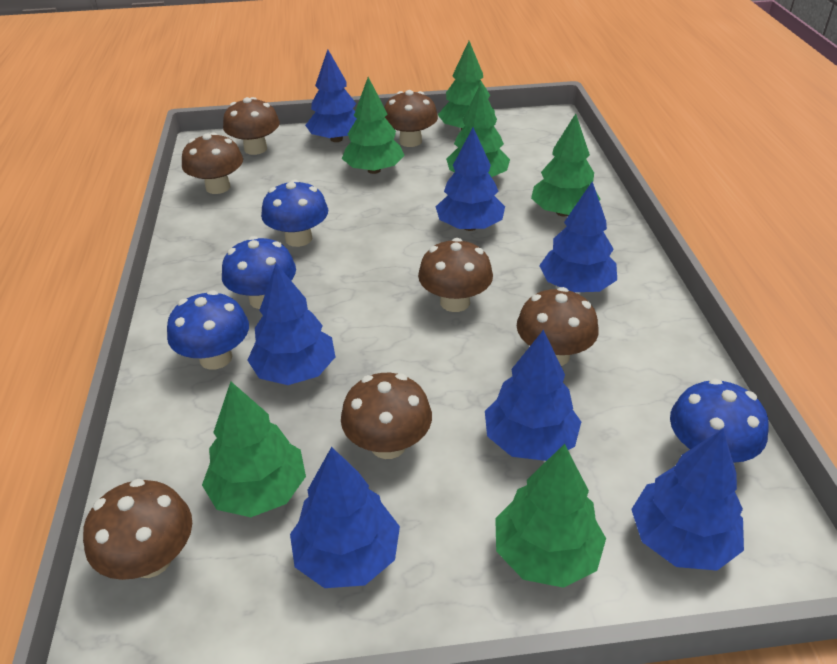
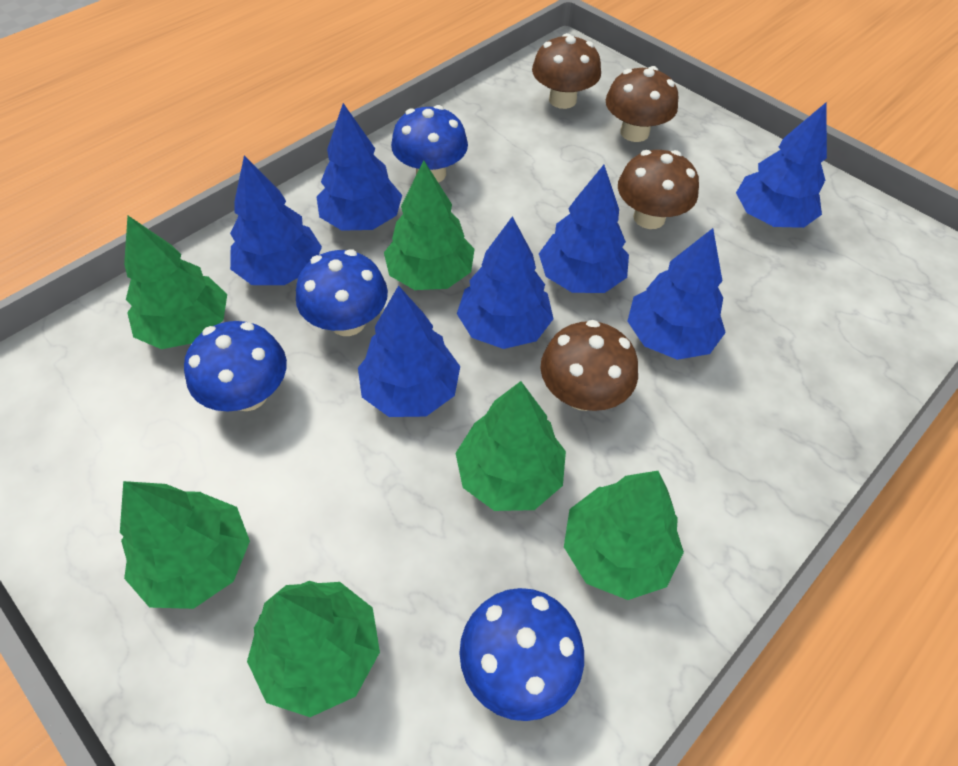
brown mushroom: 7 -> 4

